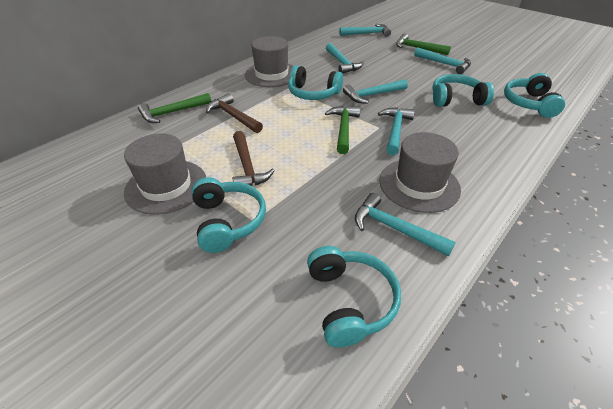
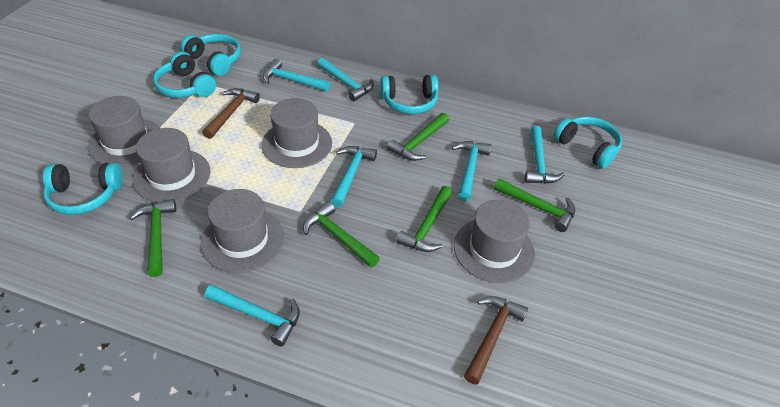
green hammer: 3 -> 5
grey hat: 3 -> 5

